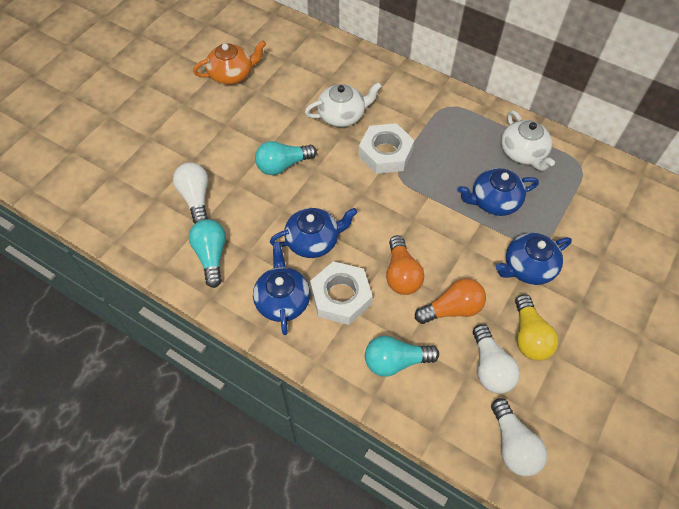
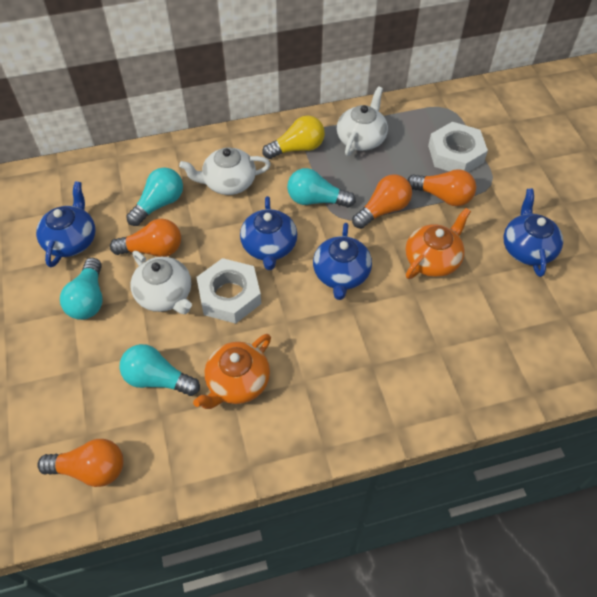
orange light bulb: 2 -> 4
orange teapot: 1 -> 2
turquoise light bulb: 3 -> 4
white light bulb: 3 -> 0
white teapot: 2 -> 3

